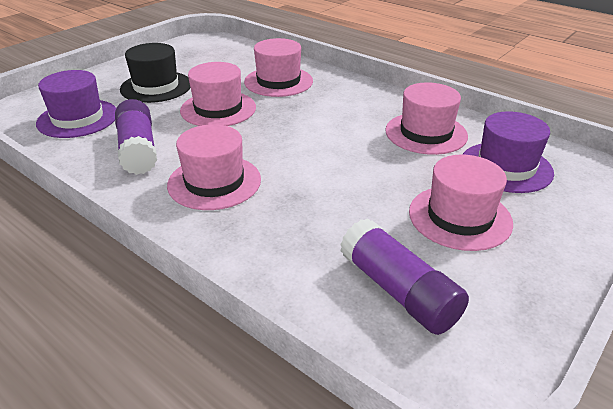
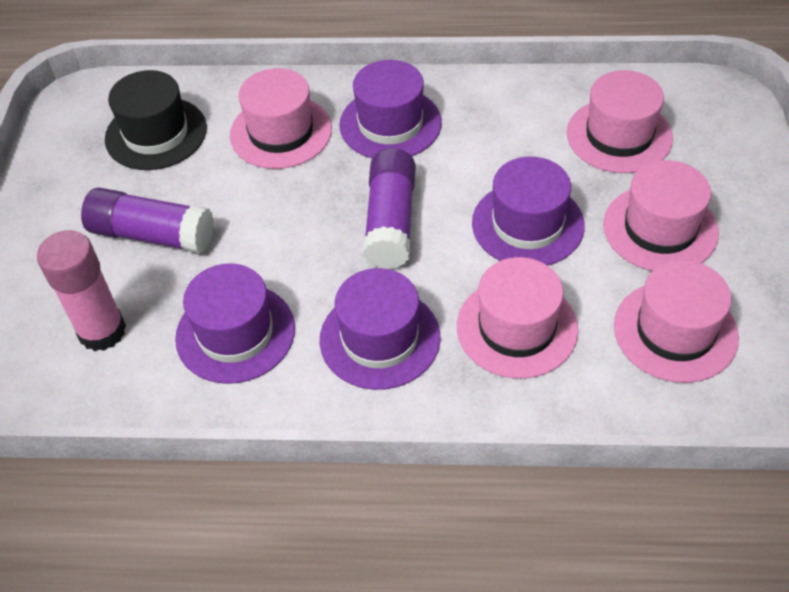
pink glue stick: 0 -> 1
purple hat: 2 -> 4

